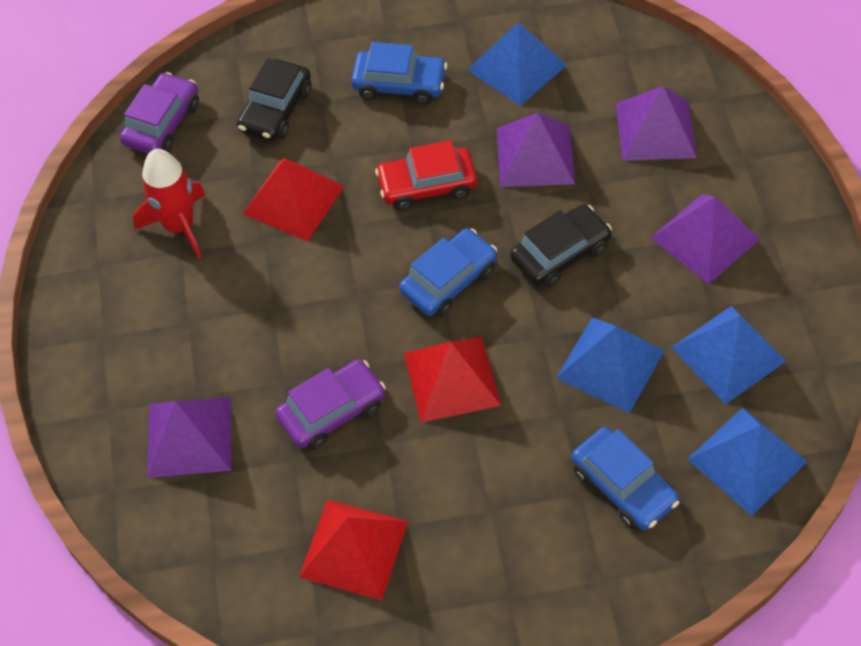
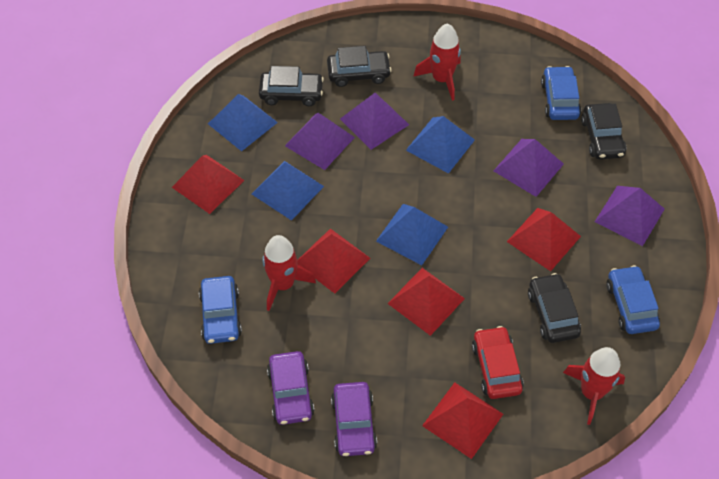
black car: 2 -> 4
red pyramid: 3 -> 5
red rocket: 1 -> 3

